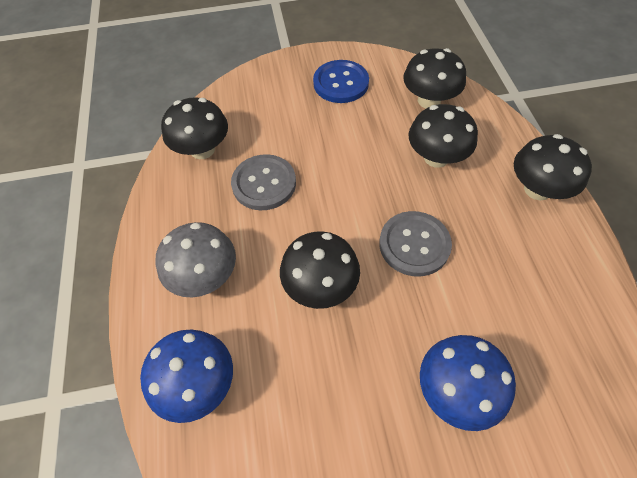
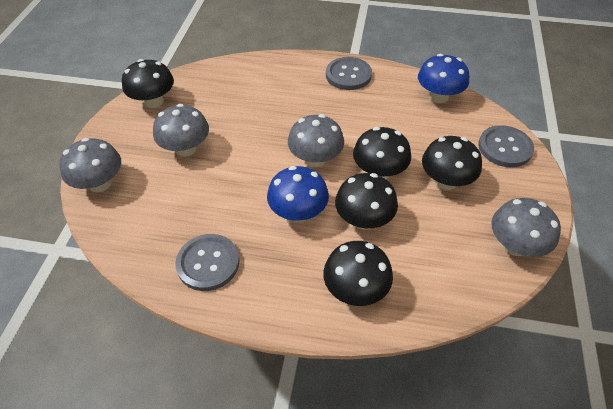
blue button: 1 -> 0
grey button: 2 -> 3
grey mushroom: 1 -> 4

